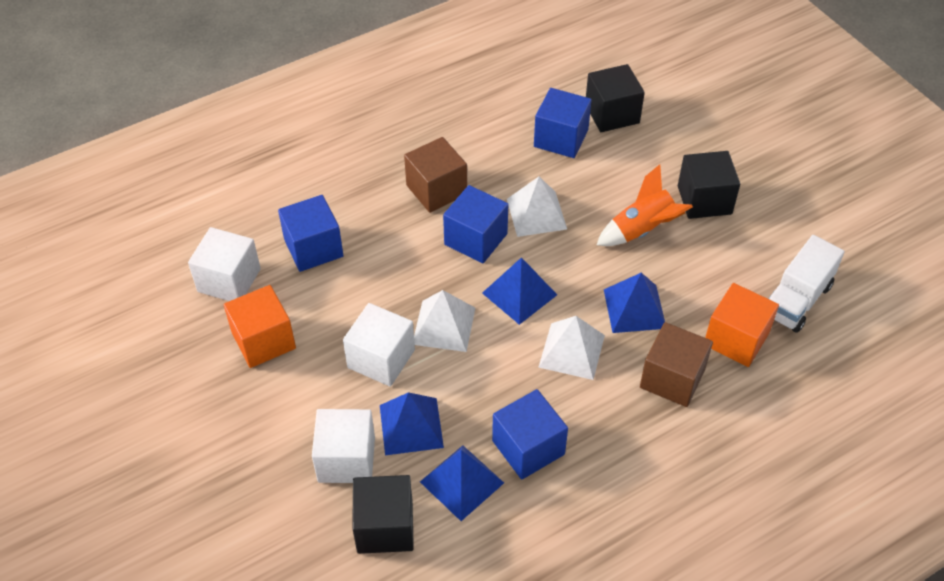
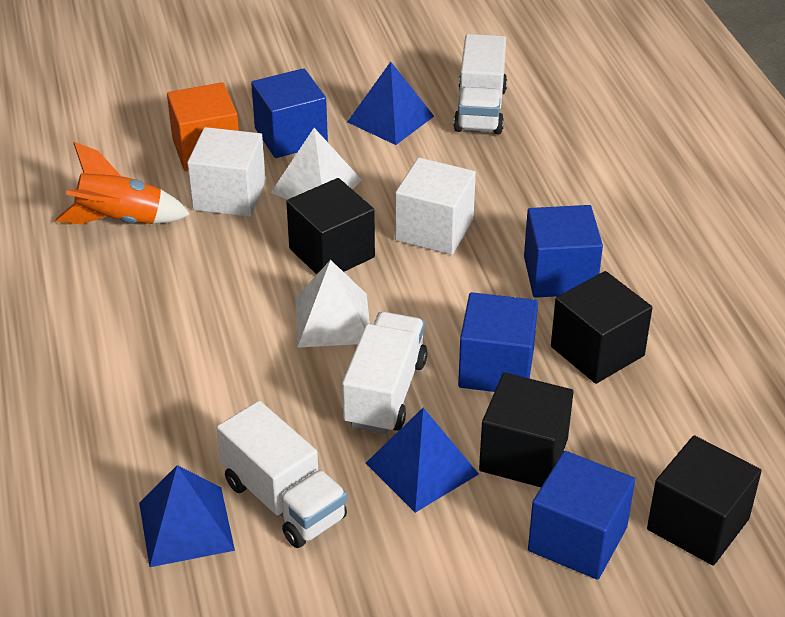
black cube: 3 -> 4
blue pyramid: 4 -> 3
brown cube: 2 -> 0
orange cube: 2 -> 1
white cube: 3 -> 2
white pyramid: 3 -> 2
white truck: 1 -> 3

